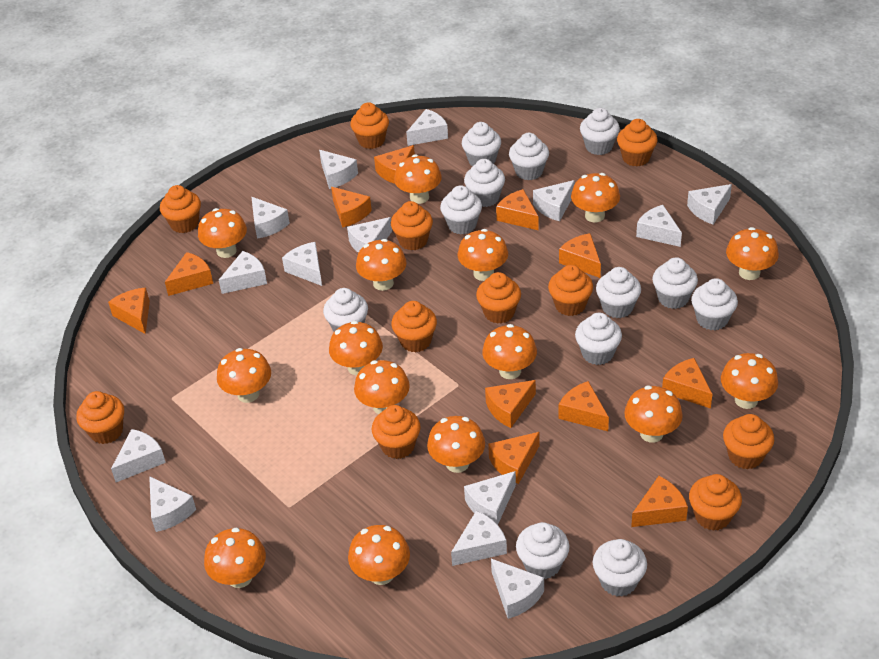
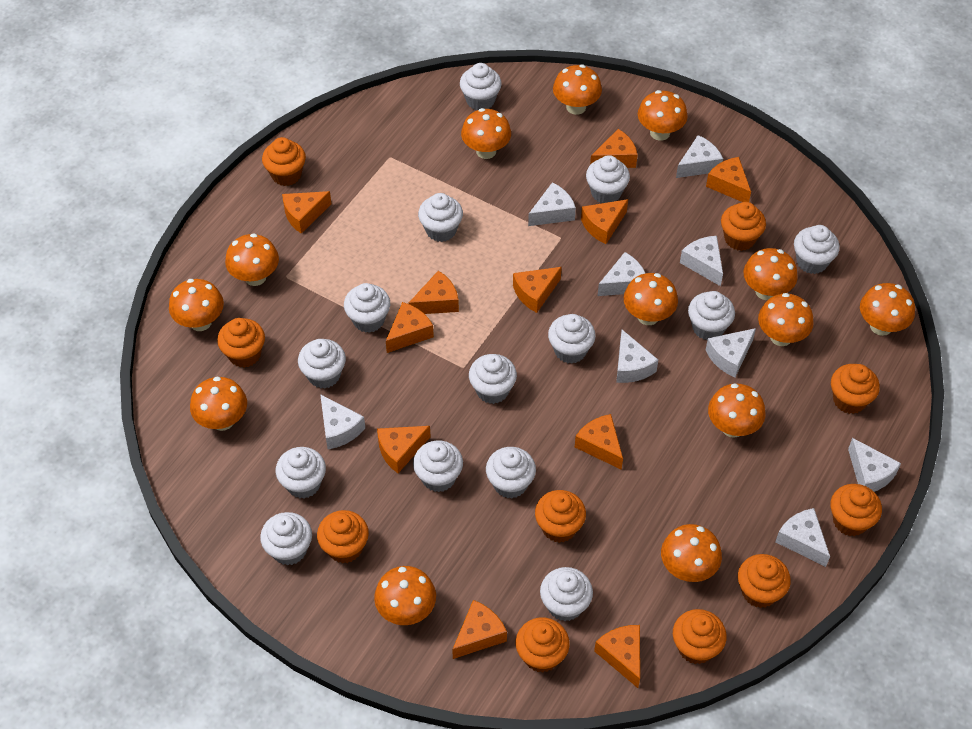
orange cupcake: 11 -> 10
orange mushroom: 15 -> 13
white cheese: 14 -> 9
white cupcake: 12 -> 14

